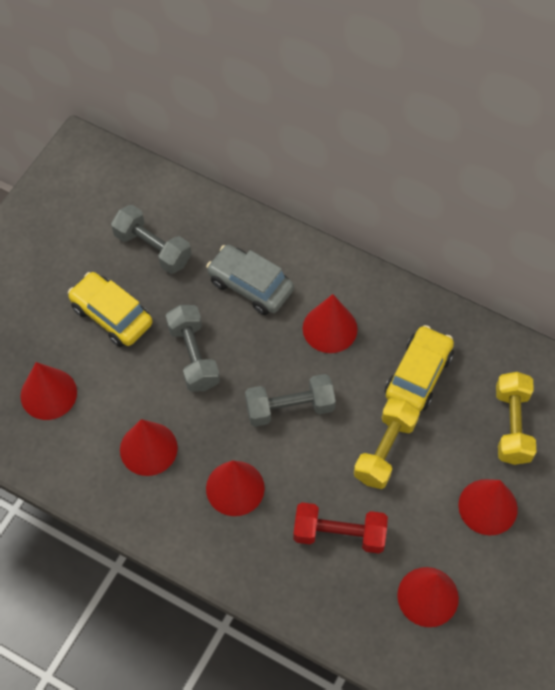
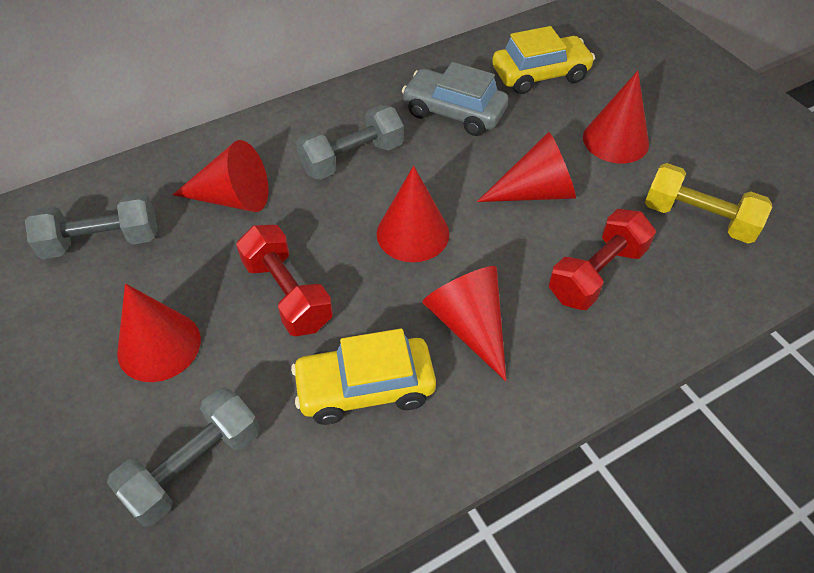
red dumbbell: 1 -> 2
yellow dumbbell: 2 -> 1

